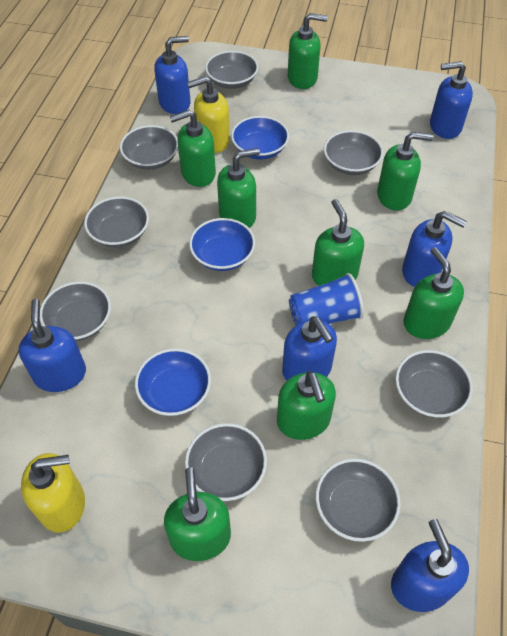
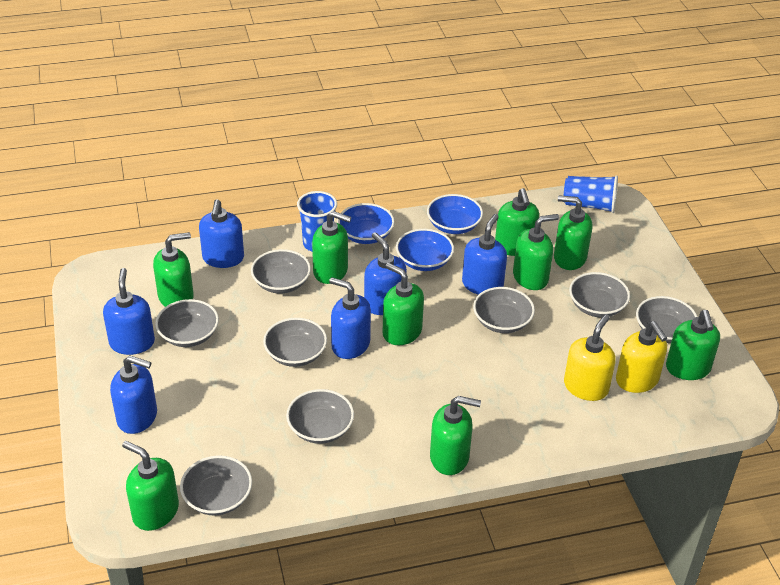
blue cup: 1 -> 2
green soap dispenser: 8 -> 9

